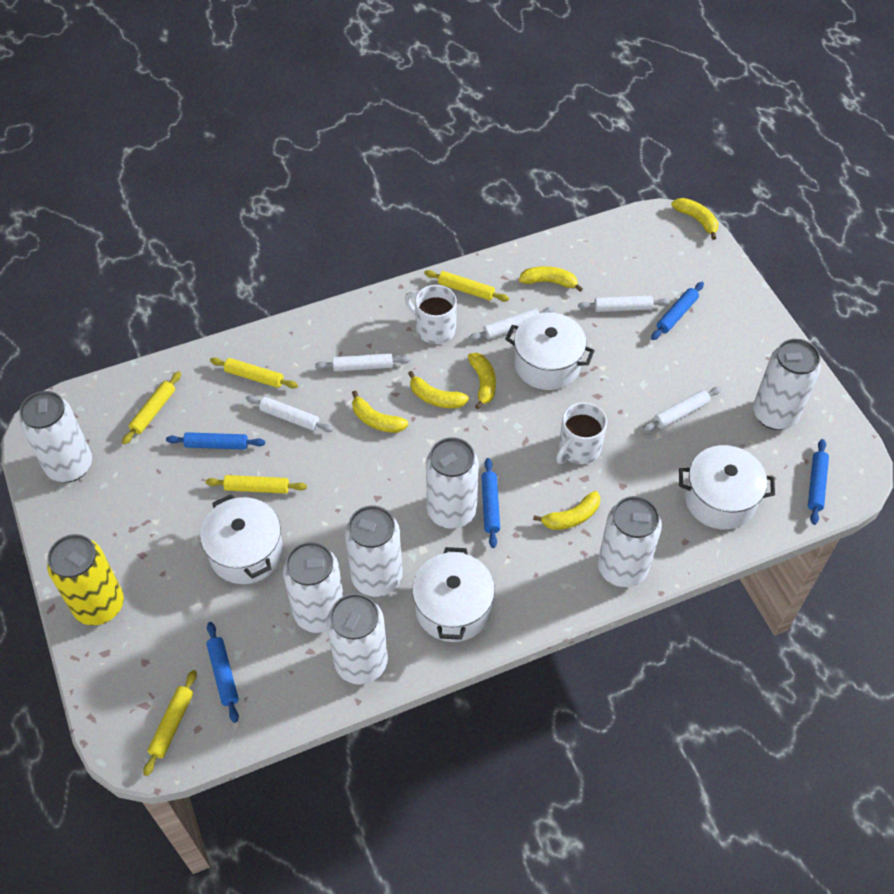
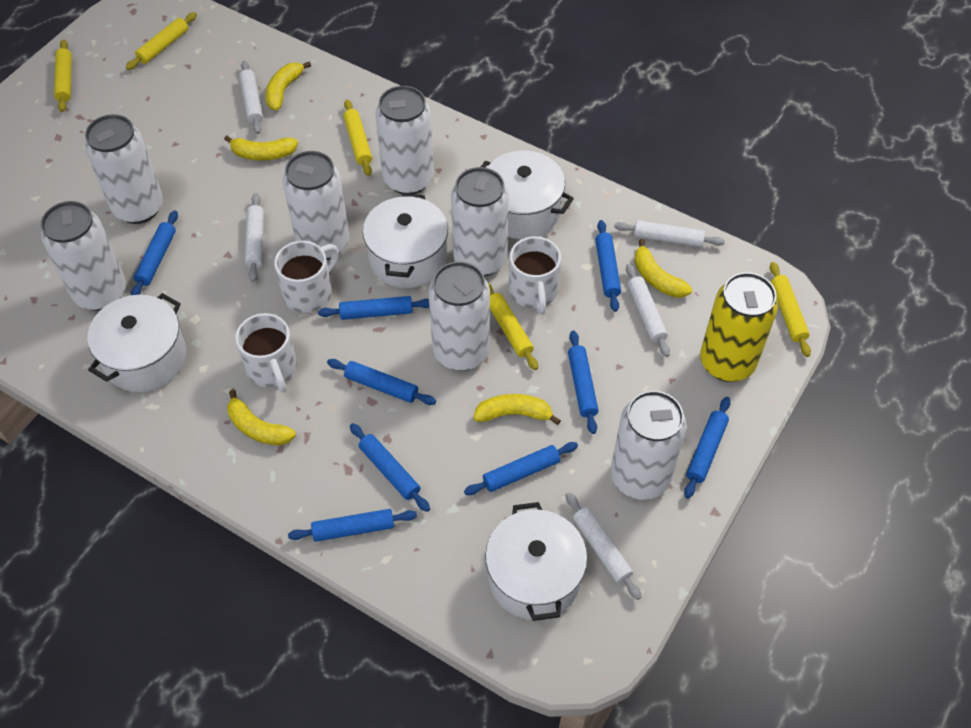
blue rolling pin: 5 -> 9
white mug: 2 -> 3
yellow banana: 6 -> 5

